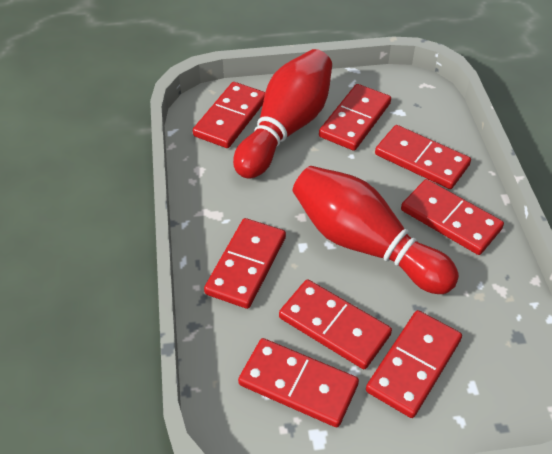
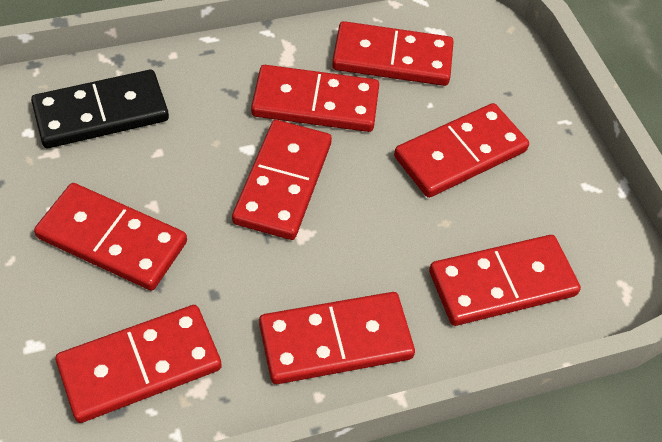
black domino: 0 -> 1
red bowling pin: 2 -> 0

